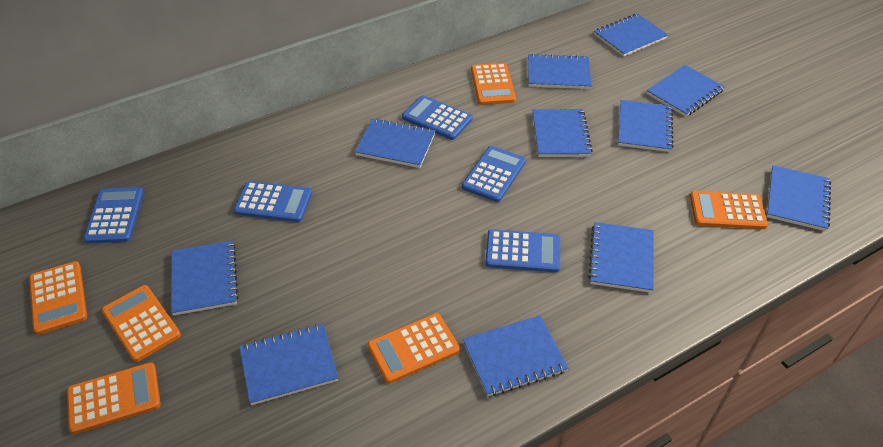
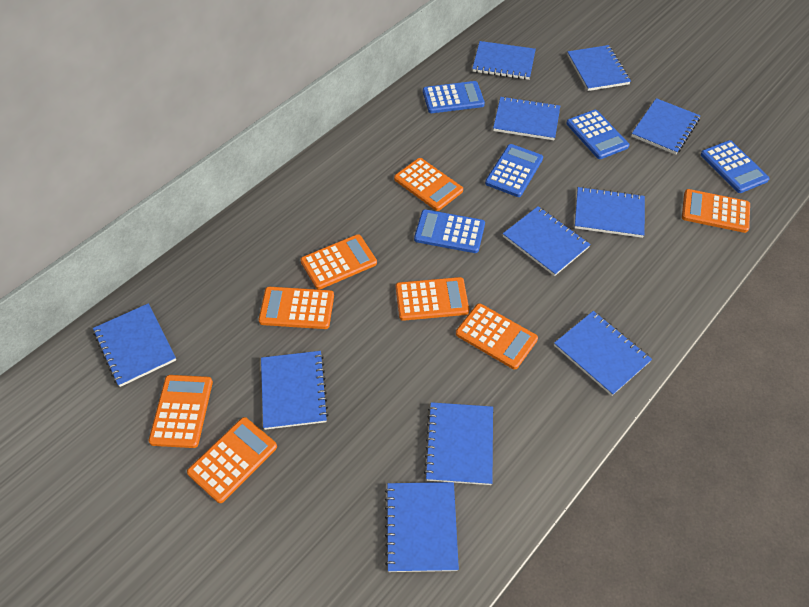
orange calculator: 6 -> 8

